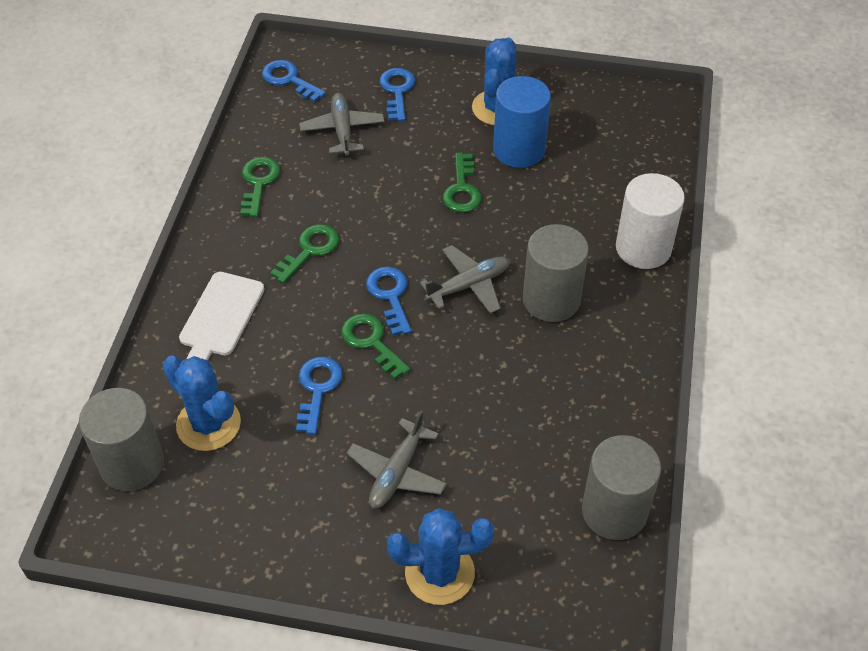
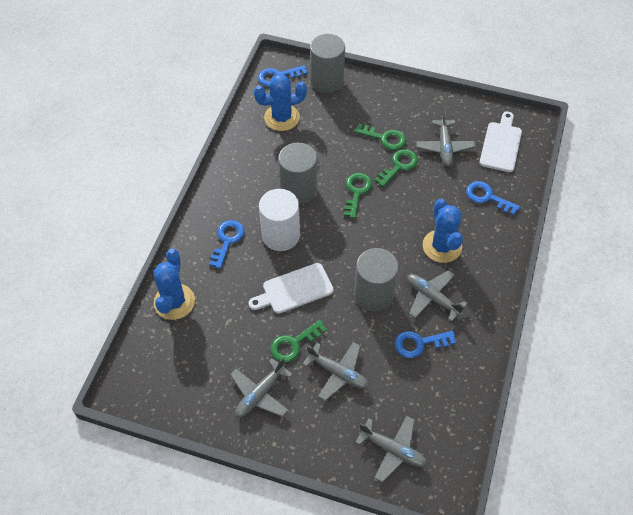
blue cylinder: 1 -> 0
grey plane: 3 -> 5
white cutting board: 1 -> 2

